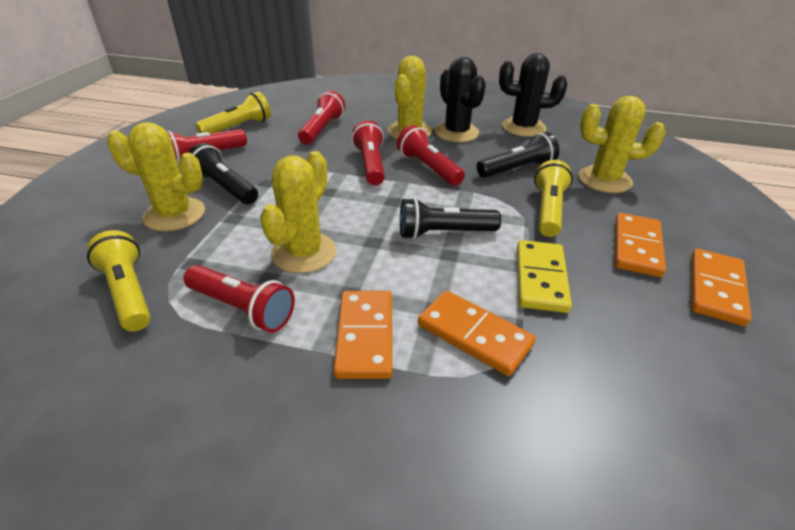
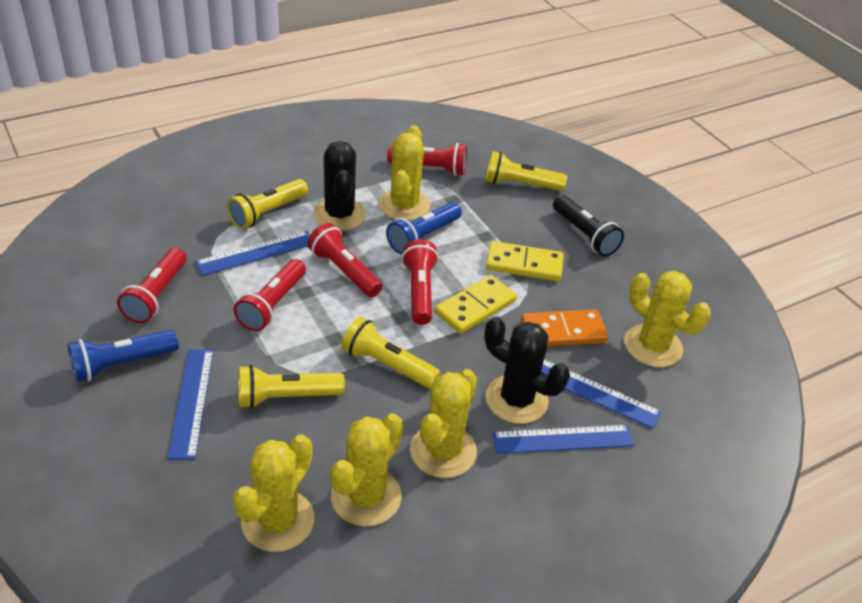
black flashlight: 3 -> 1
blue flashlight: 0 -> 2
blue ruler: 0 -> 4
orange domino: 4 -> 1
yellow cactus: 4 -> 5
yellow domino: 1 -> 2
yellow flashlight: 3 -> 4

